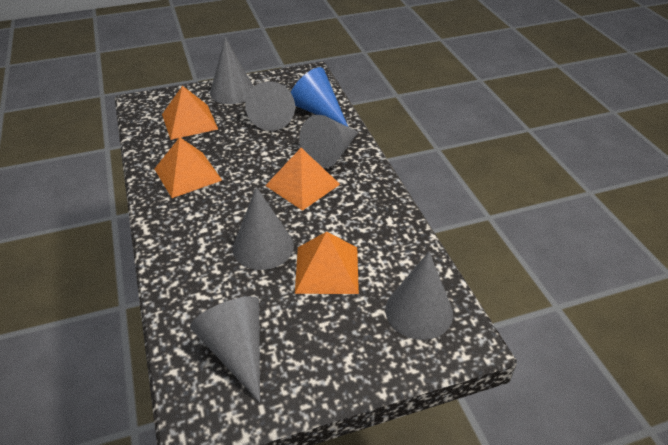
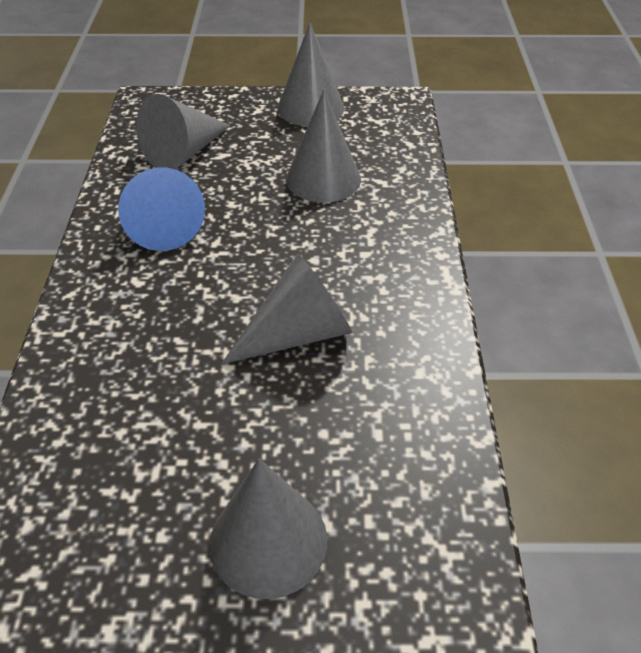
grey cone: 6 -> 5
orange pyramid: 4 -> 0

